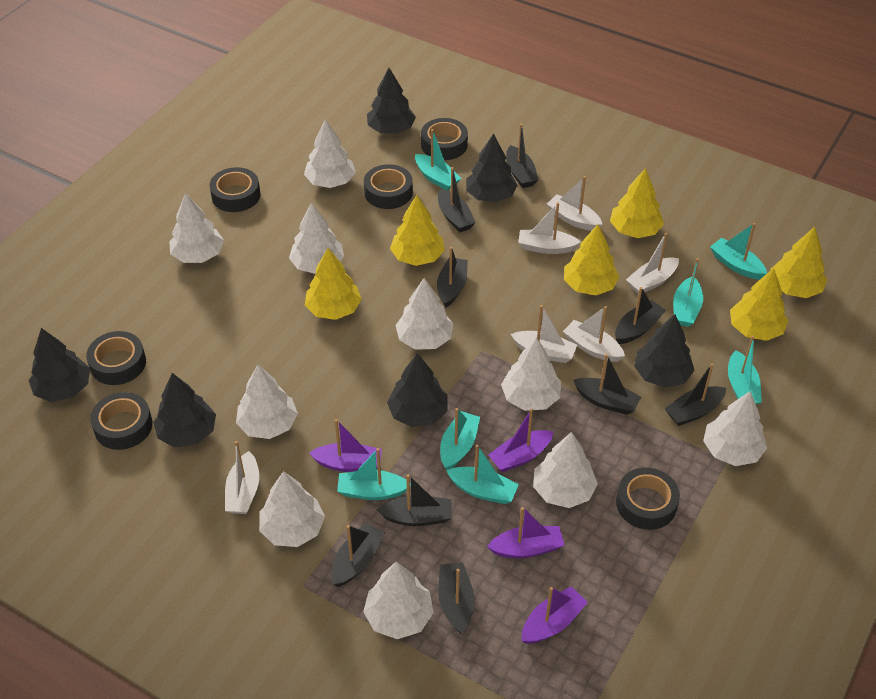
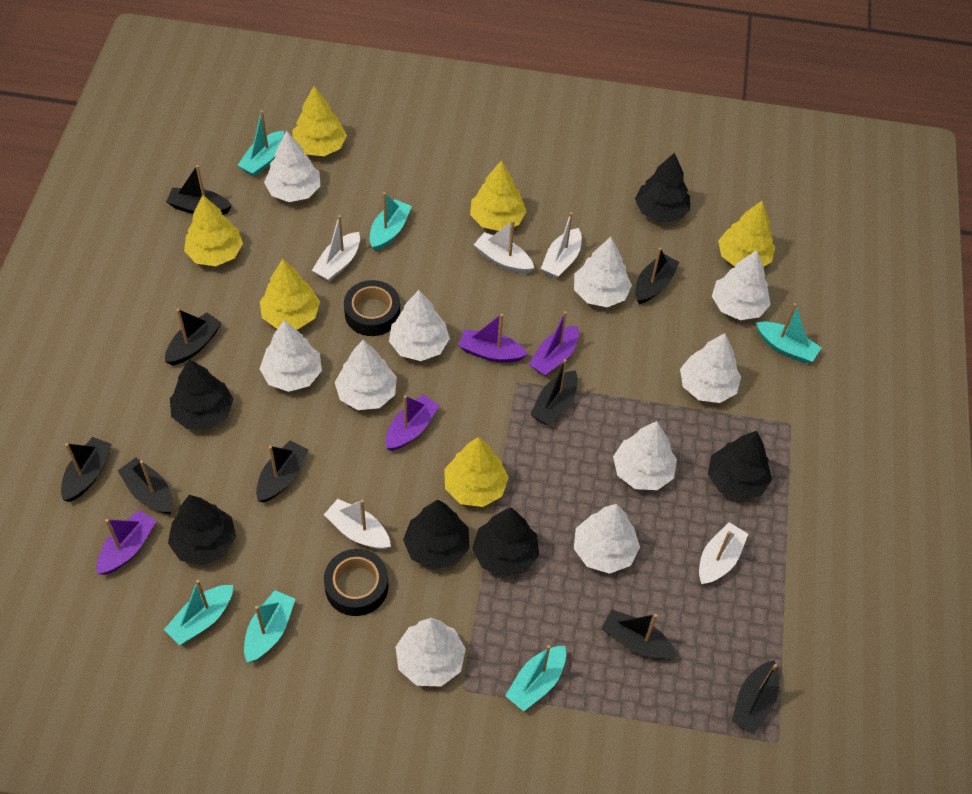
black tape: 6 -> 2
turquoise boat: 7 -> 6
white boat: 6 -> 5

